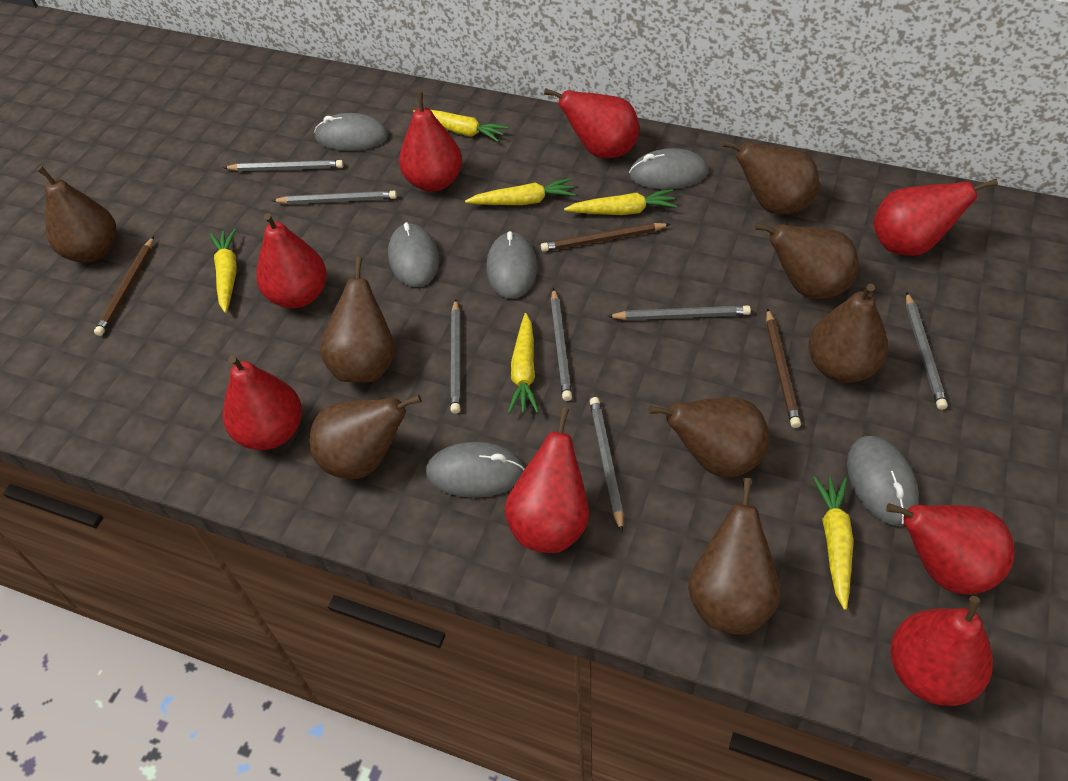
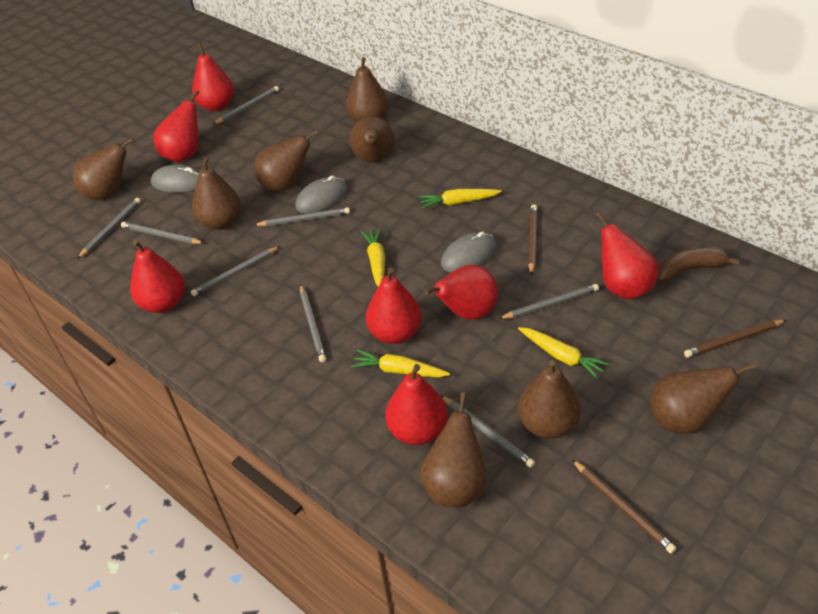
brown banana: 0 -> 1
grey mouse: 6 -> 3
grey pencil: 7 -> 8
red pear: 8 -> 7
yellow carrot: 6 -> 4

